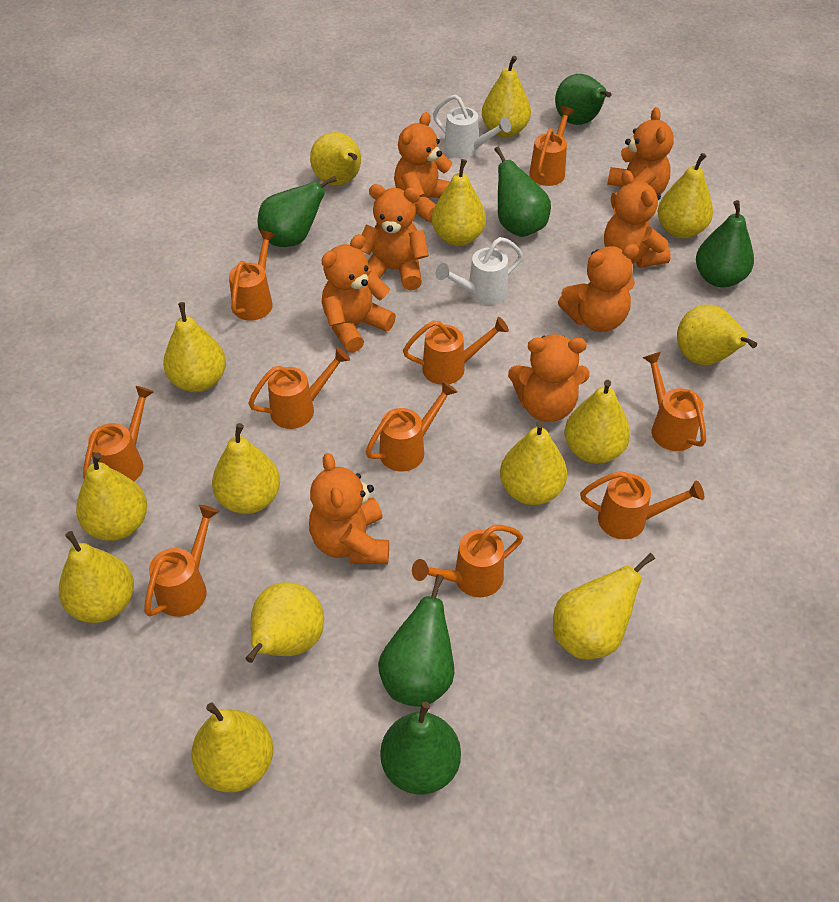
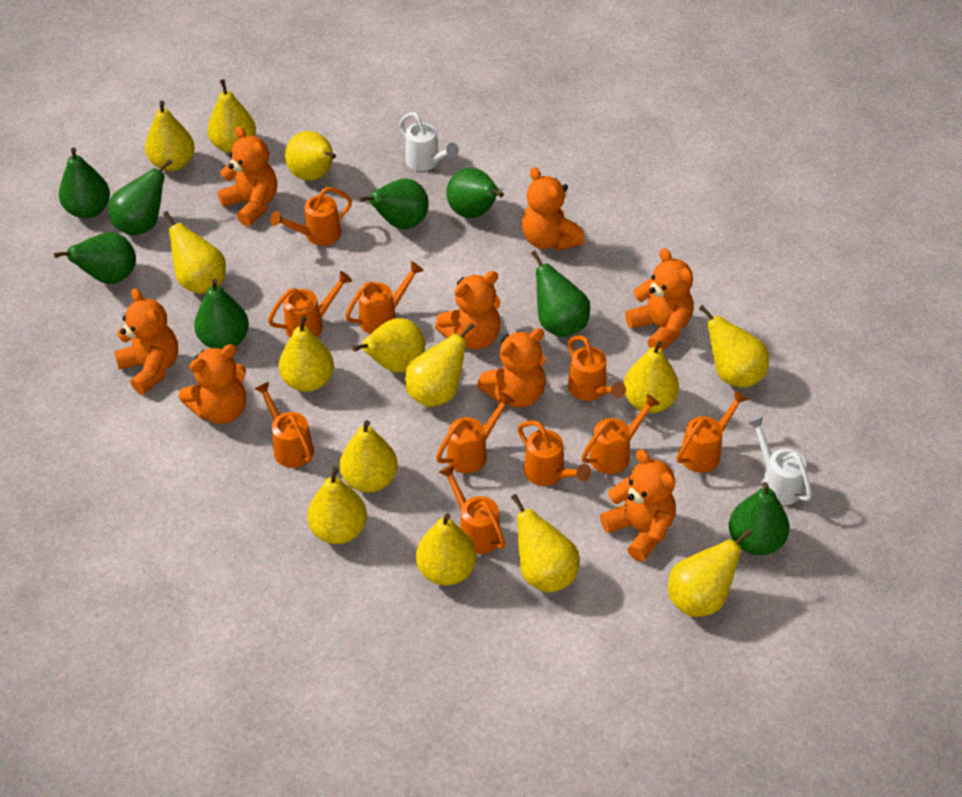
green pear: 6 -> 8

